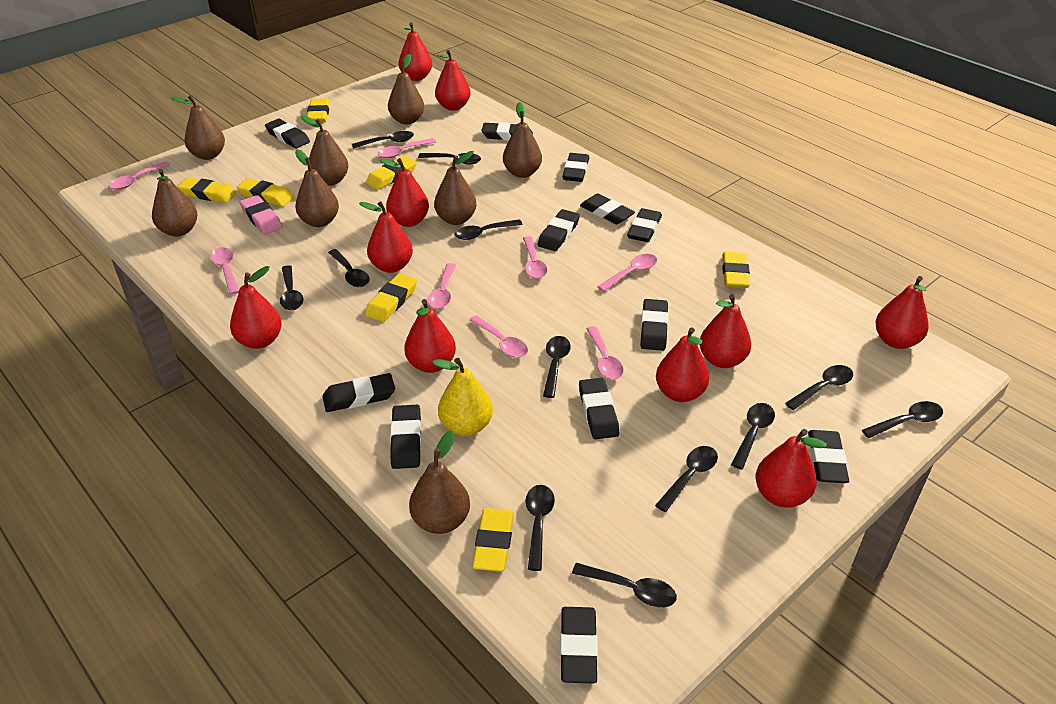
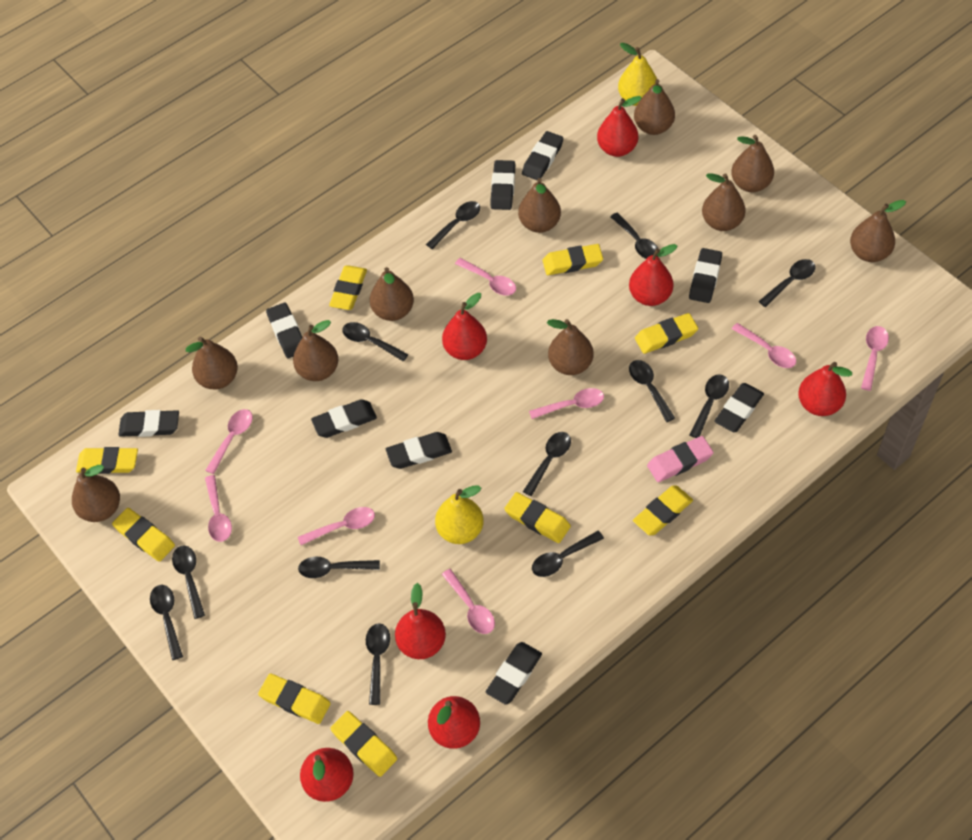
black eraser: 12 -> 9
brown pear: 8 -> 10
red pear: 10 -> 7
yellow eraser: 7 -> 9
yellow pear: 1 -> 2

